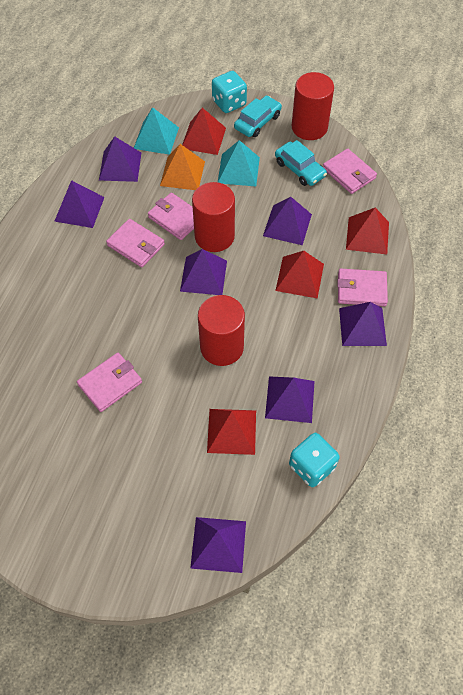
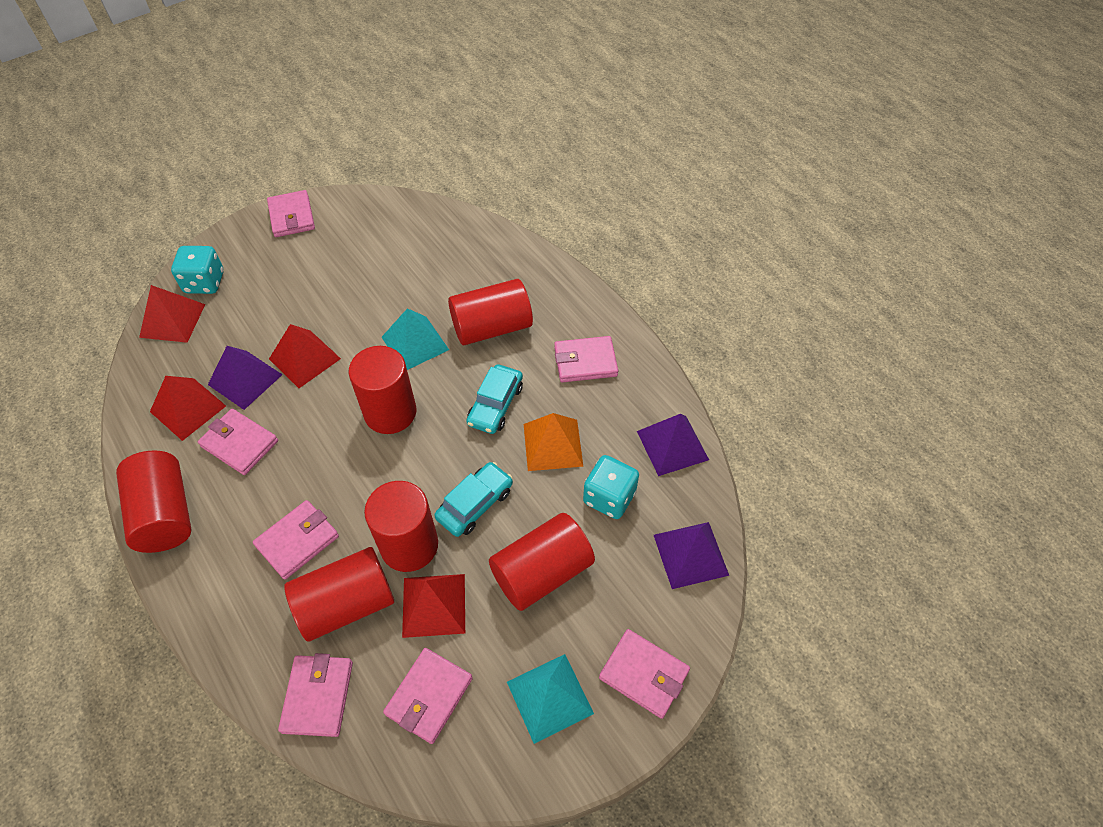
pink wallet: 5 -> 7
purple pyramid: 7 -> 3
red cylinder: 3 -> 6

